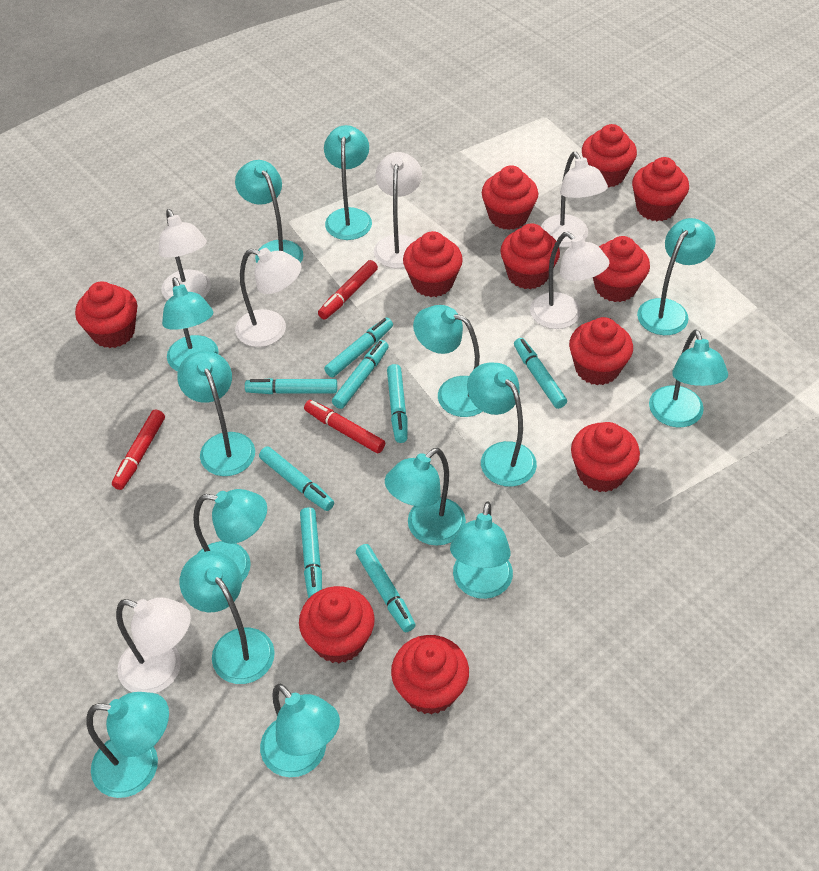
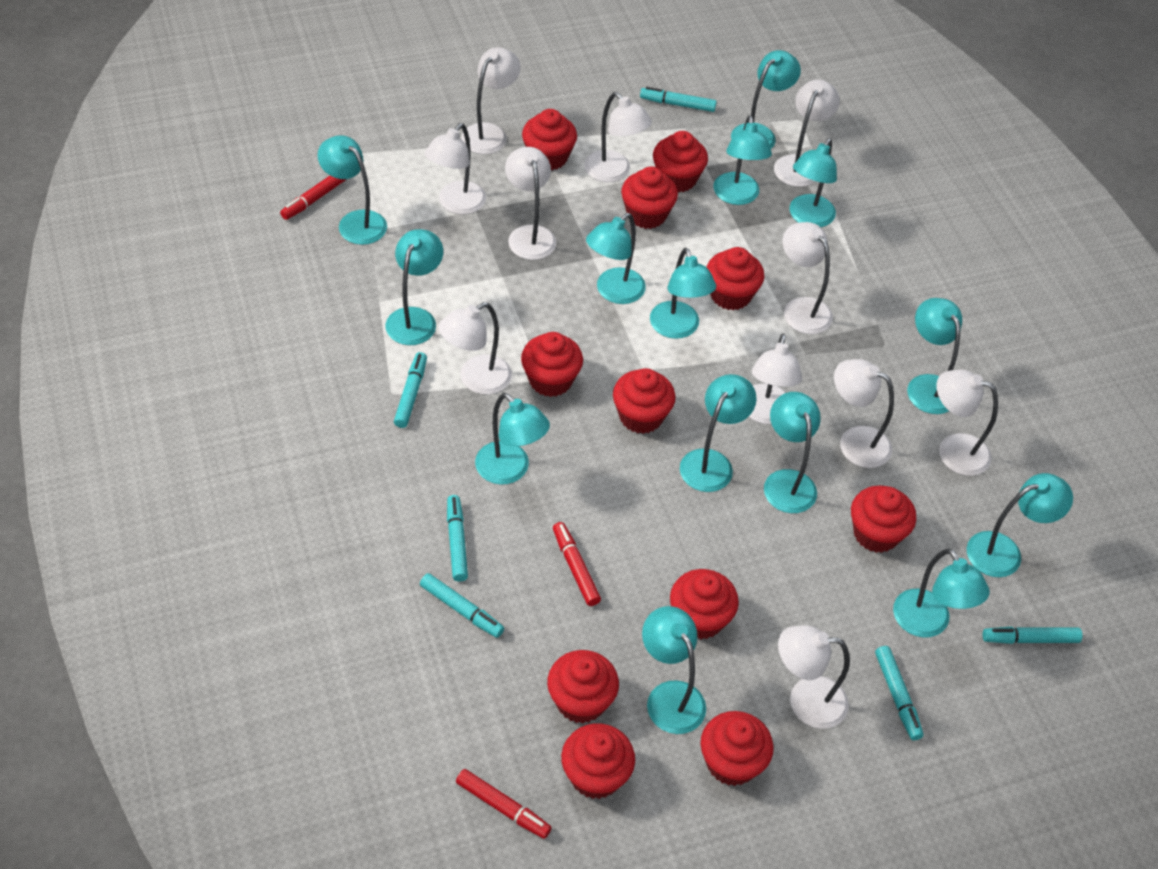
turquoise marker: 8 -> 6
white lamp: 6 -> 11

